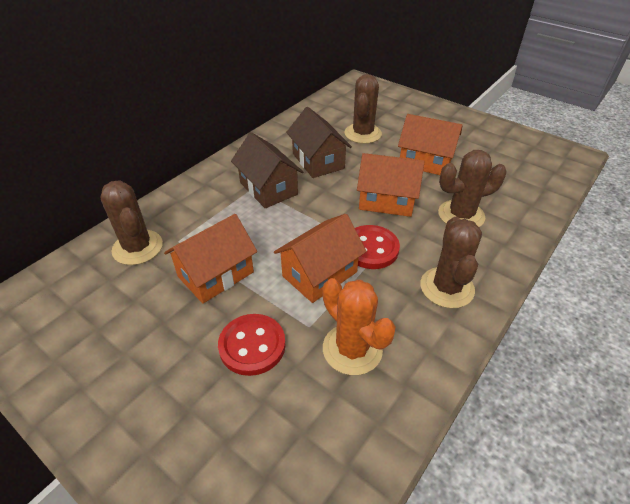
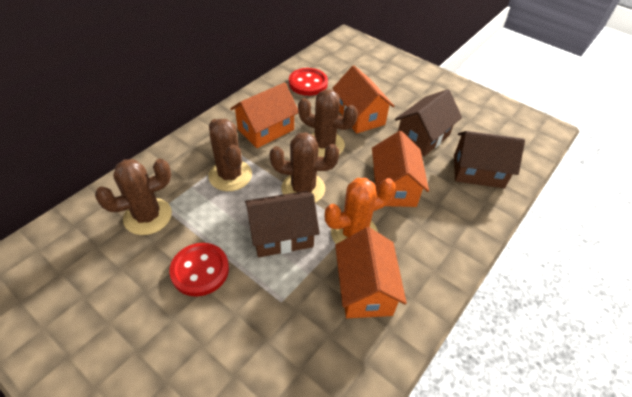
brown house: 2 -> 3

